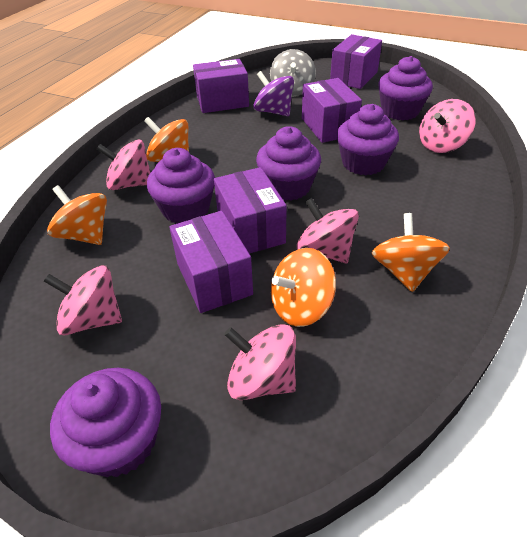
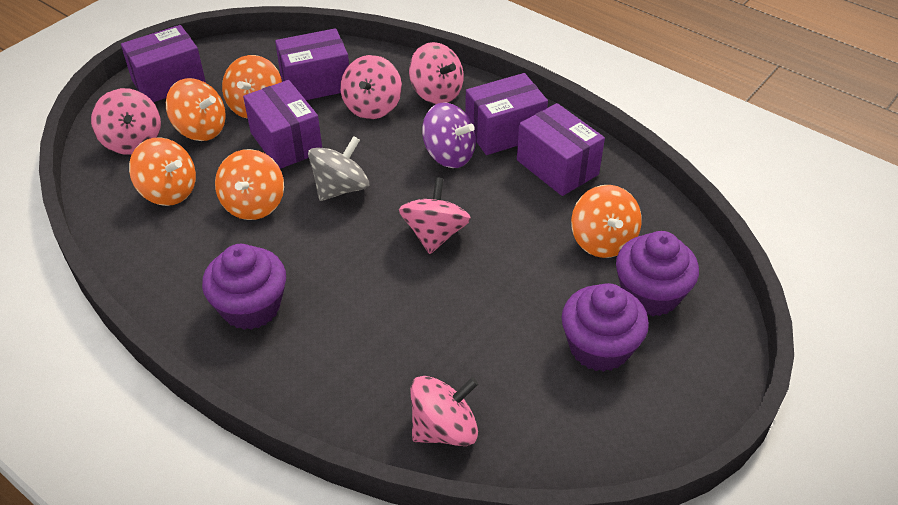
orange spinning top: 4 -> 5
purple cupcake: 5 -> 3

